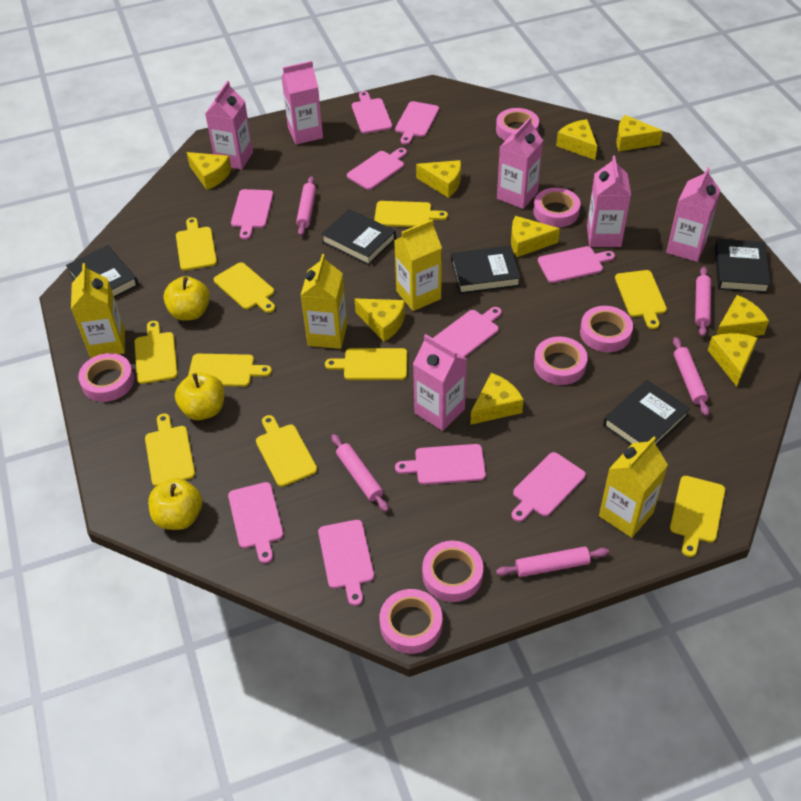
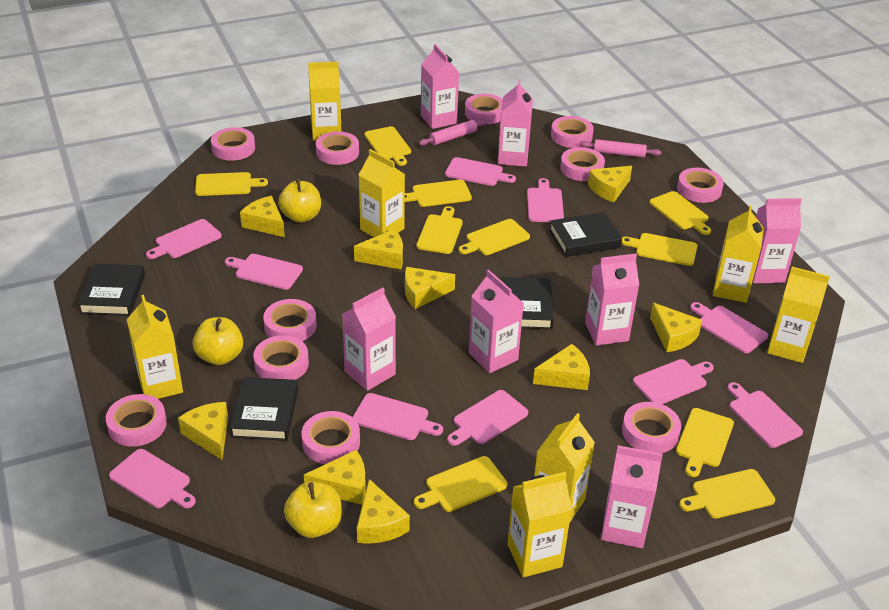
black book: 5 -> 4
pink carton: 6 -> 7
pink rolling pin: 5 -> 2
pink tape: 7 -> 11
yellow carton: 4 -> 7

